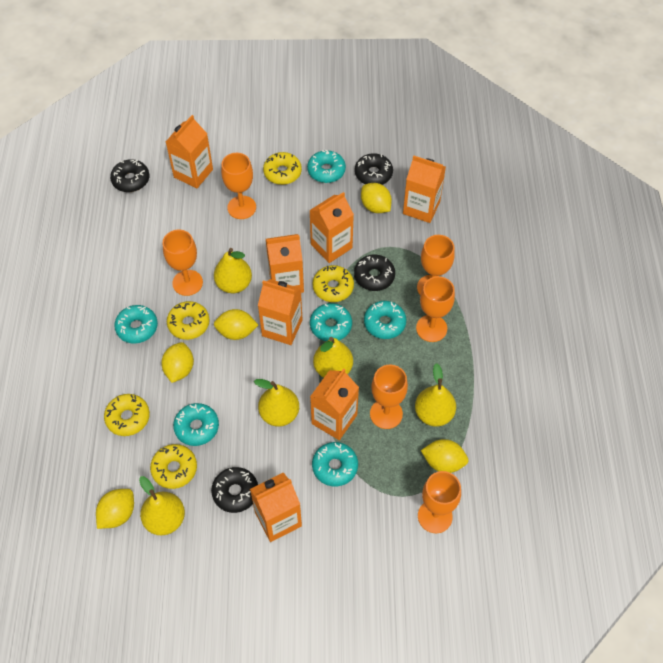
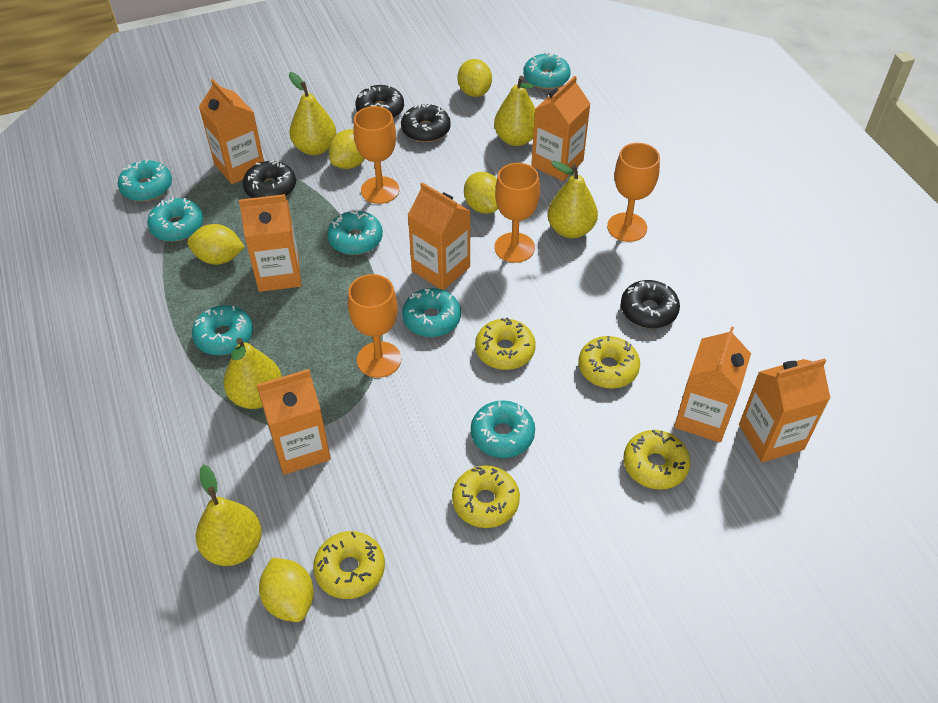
orange goblet: 6 -> 4
turquoise donut: 6 -> 7

